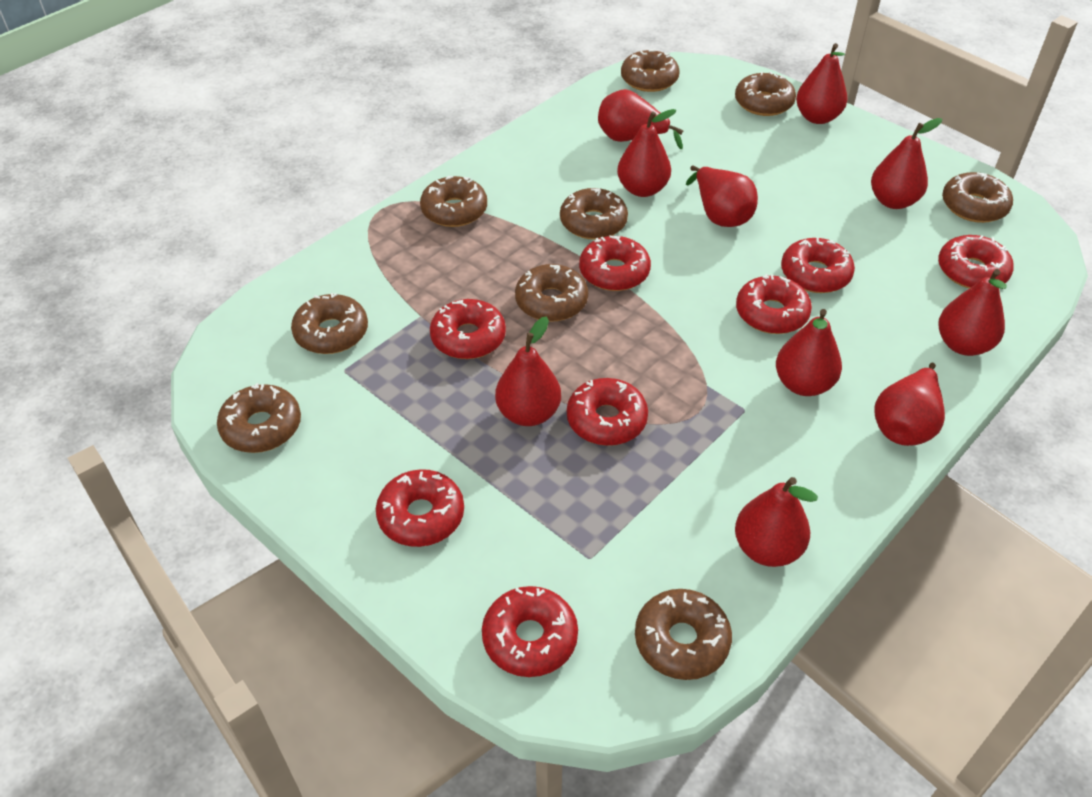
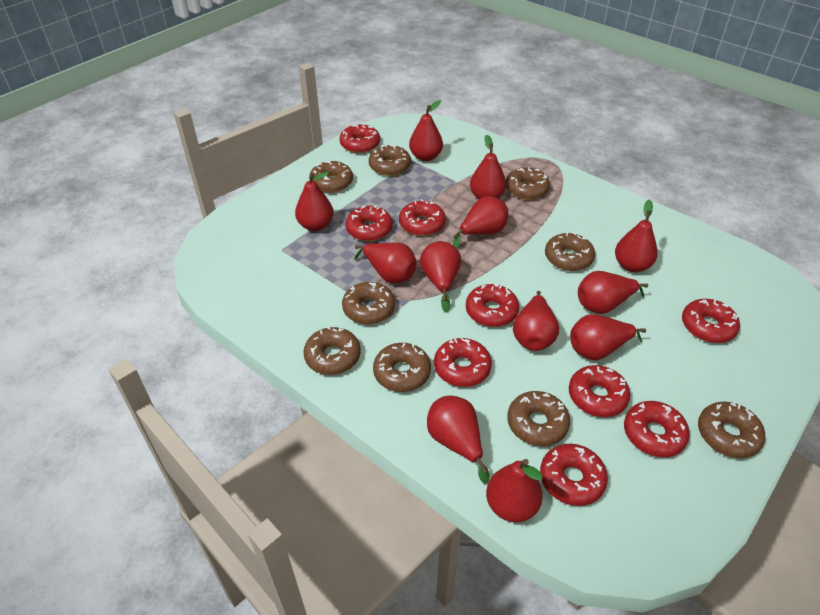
red donut: 8 -> 9
red pear: 10 -> 12

